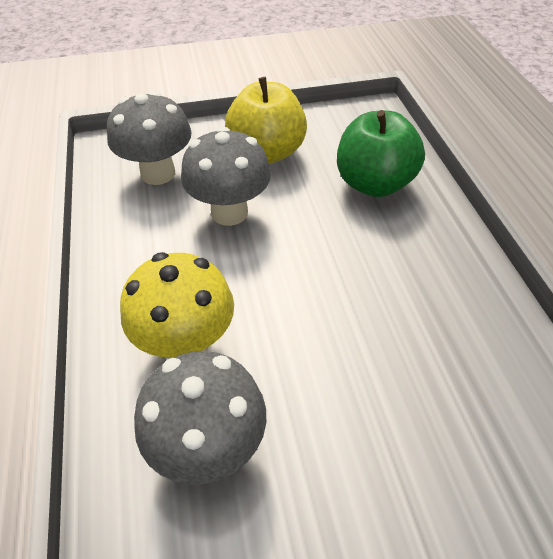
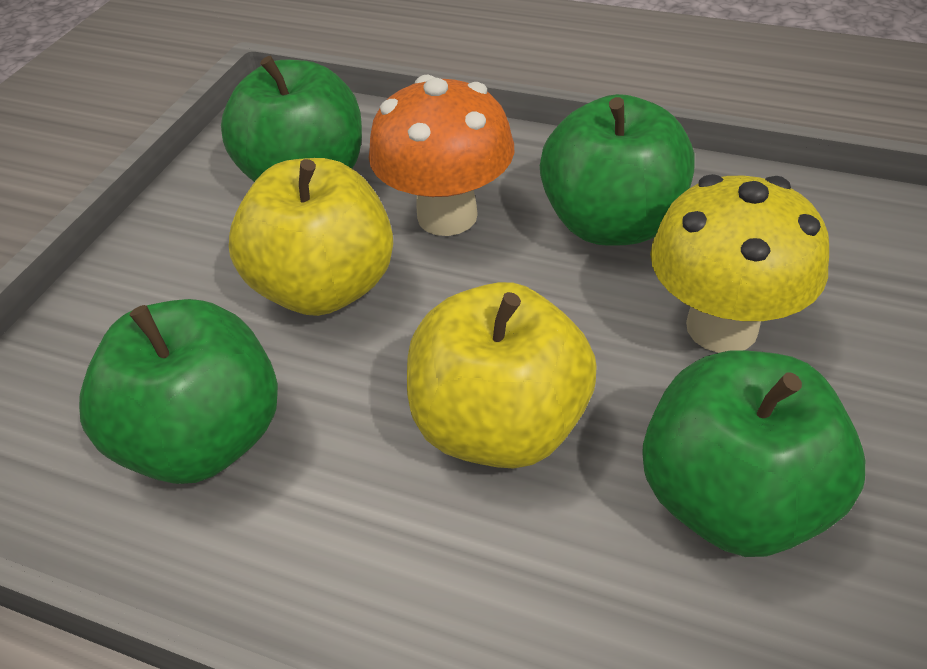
green apple: 1 -> 4
grey mushroom: 3 -> 0
orange mushroom: 0 -> 1
yellow apple: 1 -> 2

